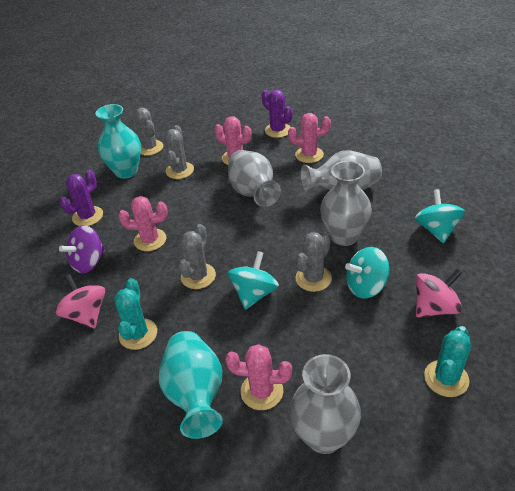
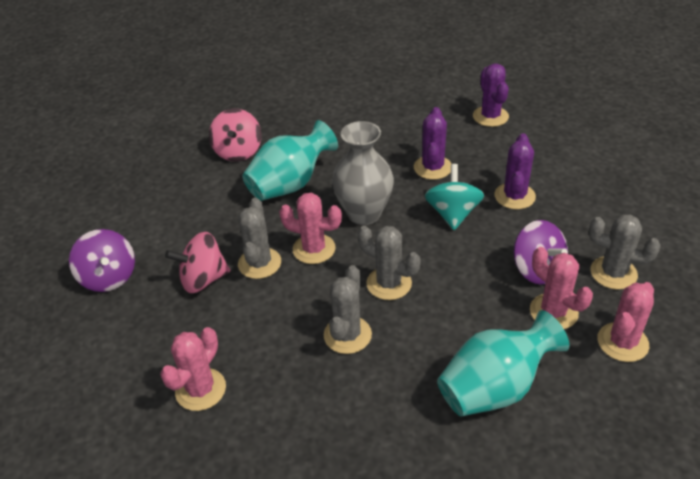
grey vase: 4 -> 1
purple cactus: 2 -> 3
purple spinning top: 1 -> 2
turquoise cactus: 2 -> 0
turquoise spinning top: 3 -> 1

